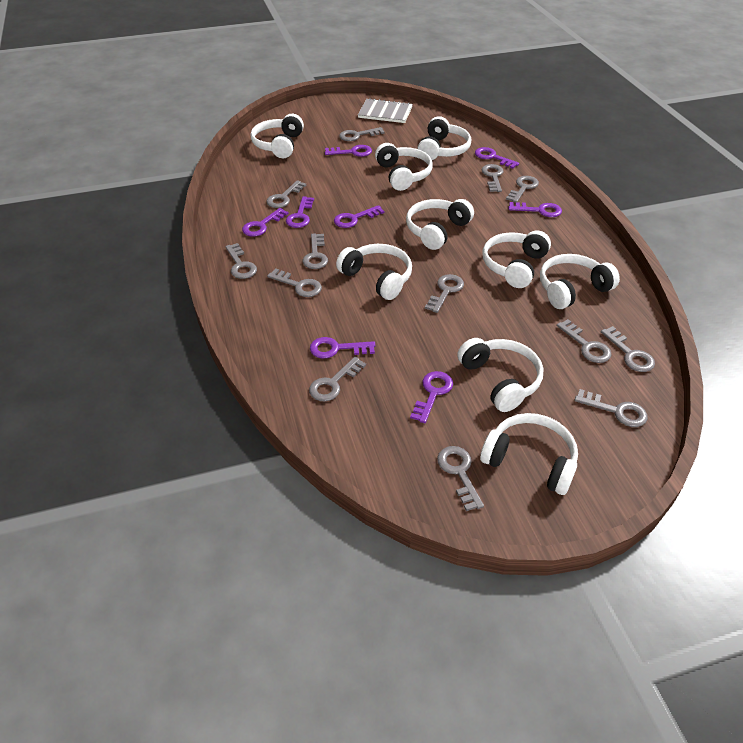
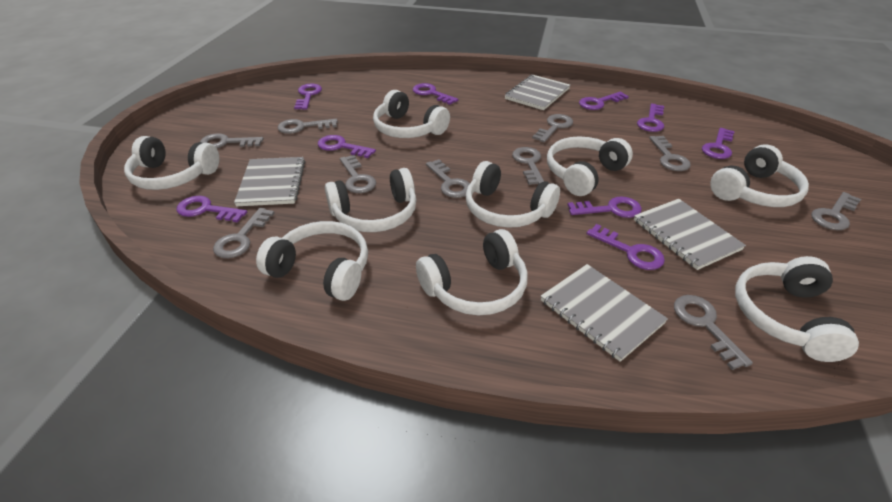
grey key: 13 -> 10
grey notebook: 1 -> 4
purple key: 8 -> 9

